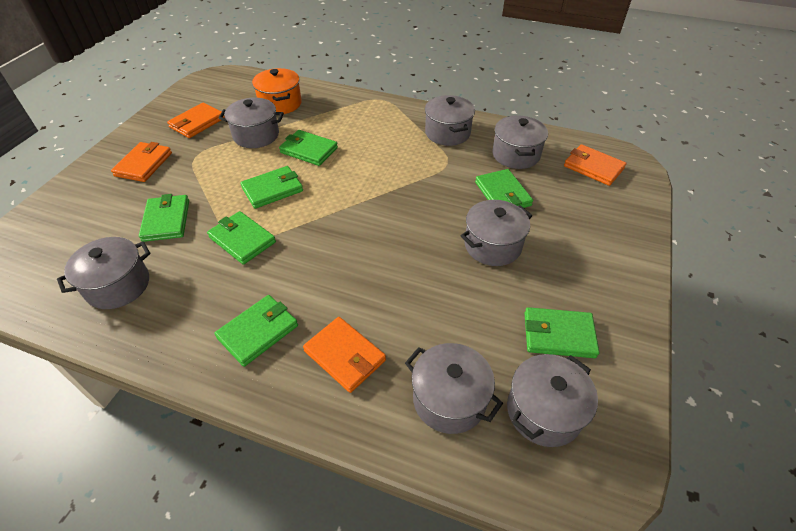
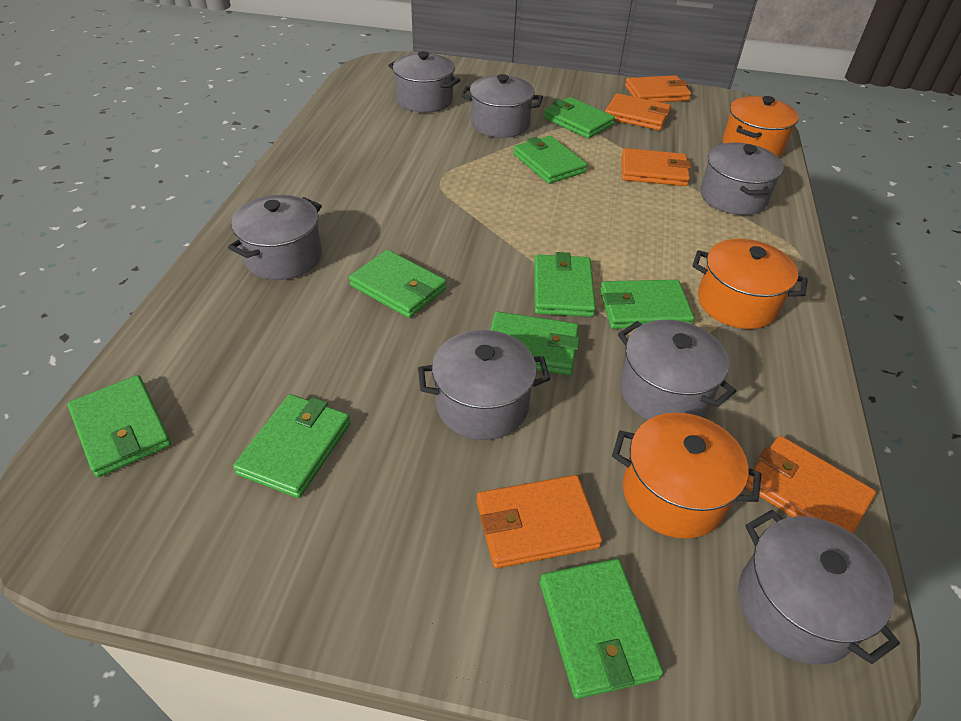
green wallet: 7 -> 9
orange pot: 1 -> 3
orange wallet: 4 -> 5

